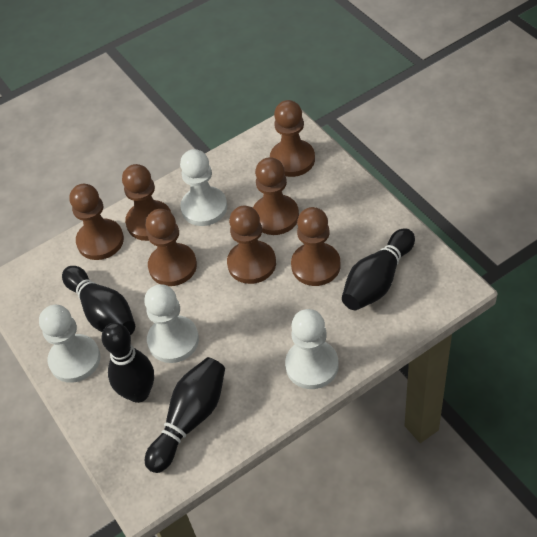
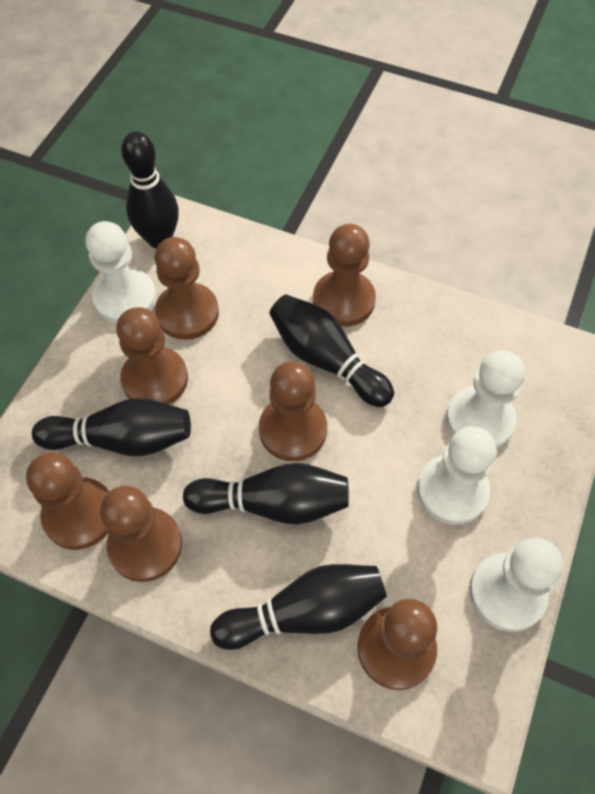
black bowling pin: 4 -> 5

